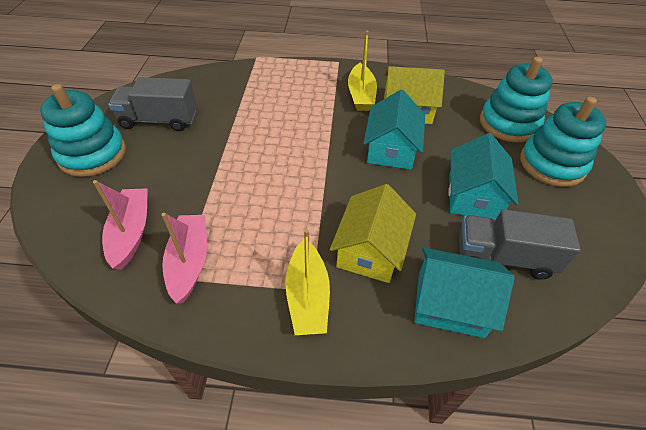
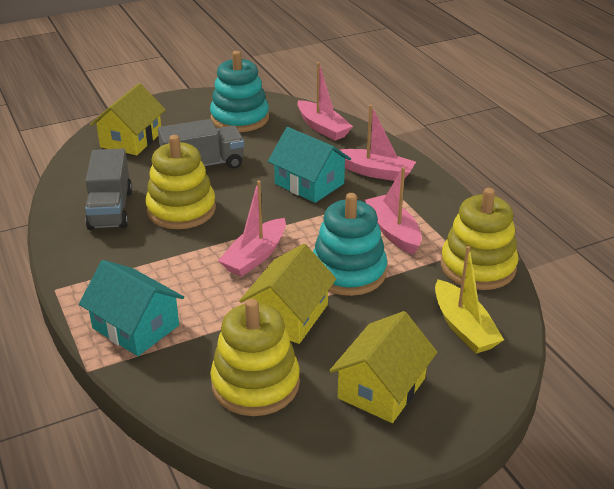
pink boat: 2 -> 4
turquoise house: 3 -> 2
turquoise stacking toy: 3 -> 2
yellow boat: 2 -> 1
yellow house: 2 -> 3
yellow stacking toy: 0 -> 3

